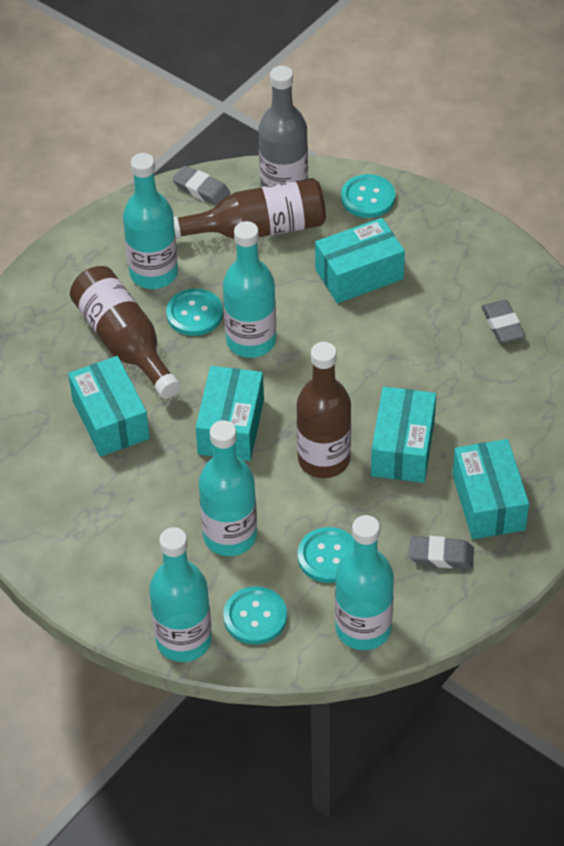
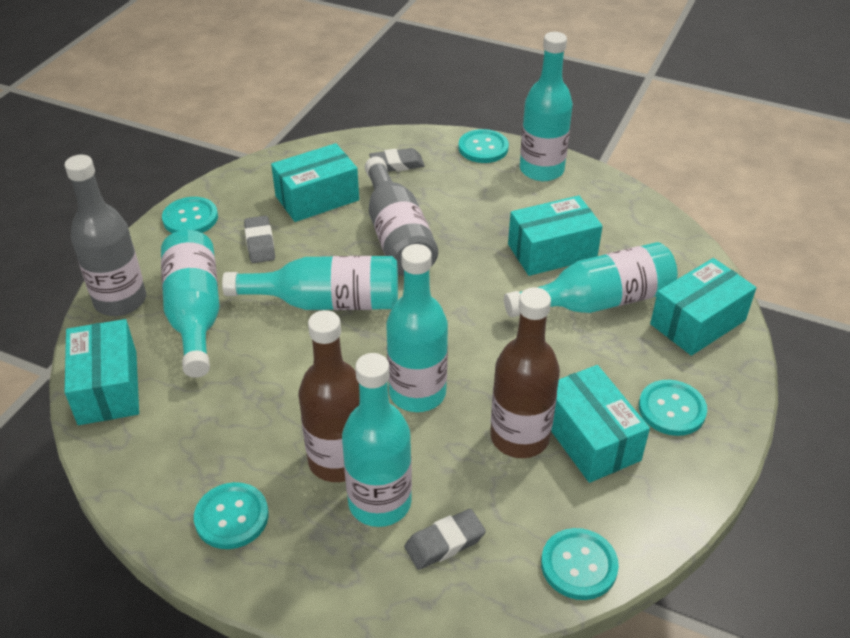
brown bottle: 3 -> 2
grey bottle: 1 -> 2
turquoise bottle: 5 -> 6
turquoise button: 4 -> 5

